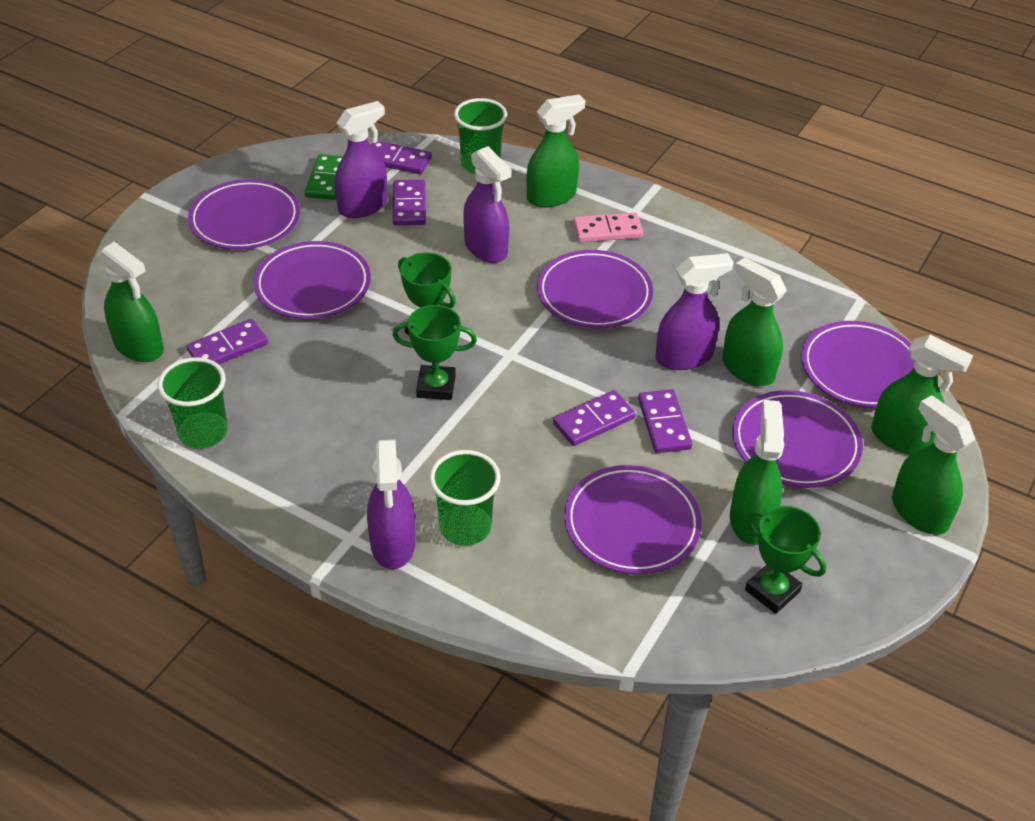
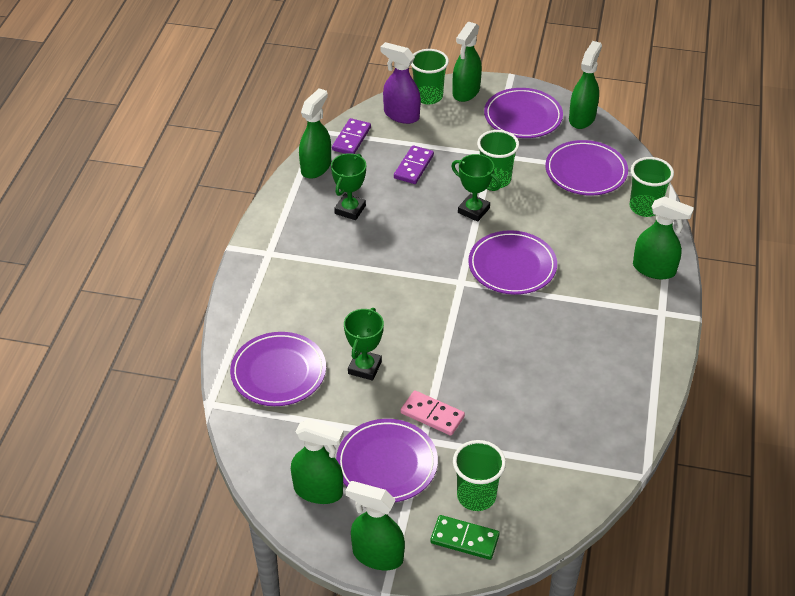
green cup: 3 -> 4
purple domino: 5 -> 2
purple plate: 6 -> 5
purple spray bottle: 4 -> 1

